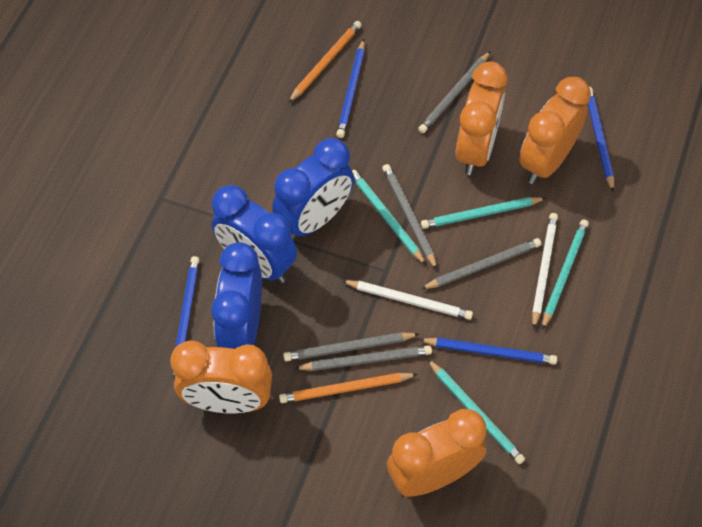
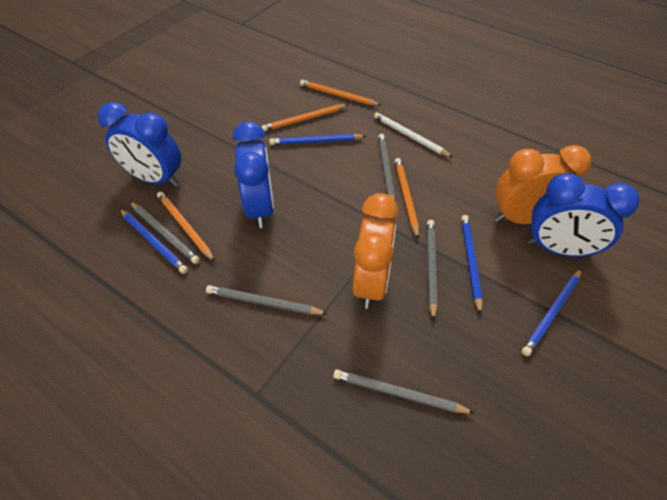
orange clock: 4 -> 2
orange pencil: 2 -> 4
turquoise pencil: 4 -> 0
white pencil: 2 -> 1

